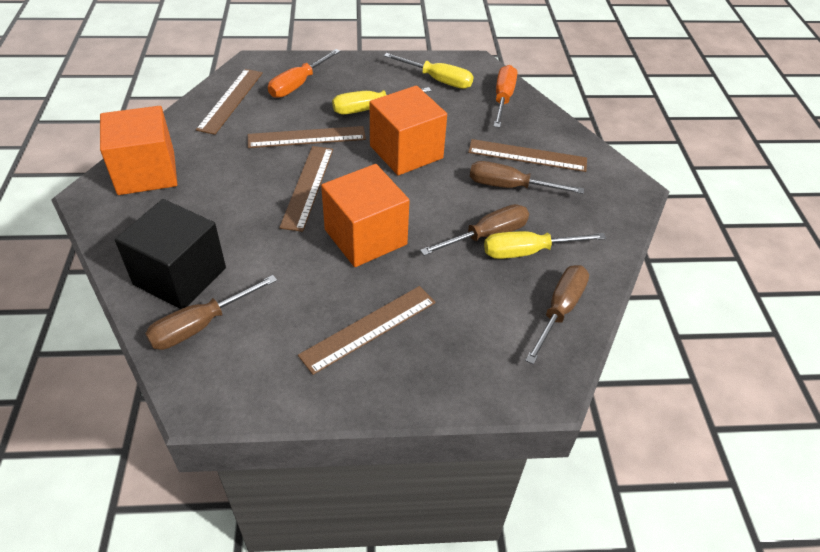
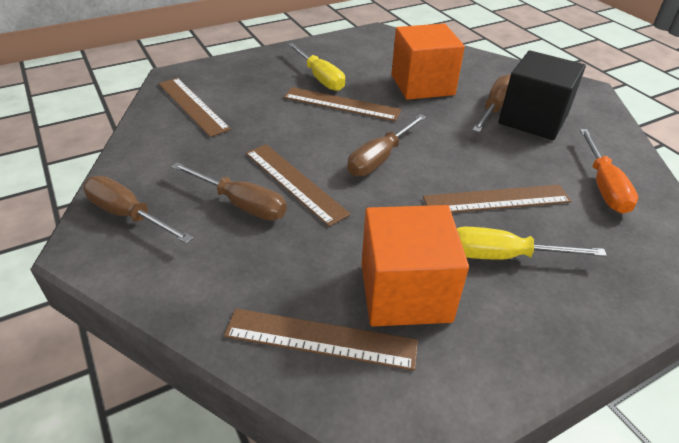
orange cube: 3 -> 2
orange screwdriver: 2 -> 1
yellow screwdriver: 3 -> 2

